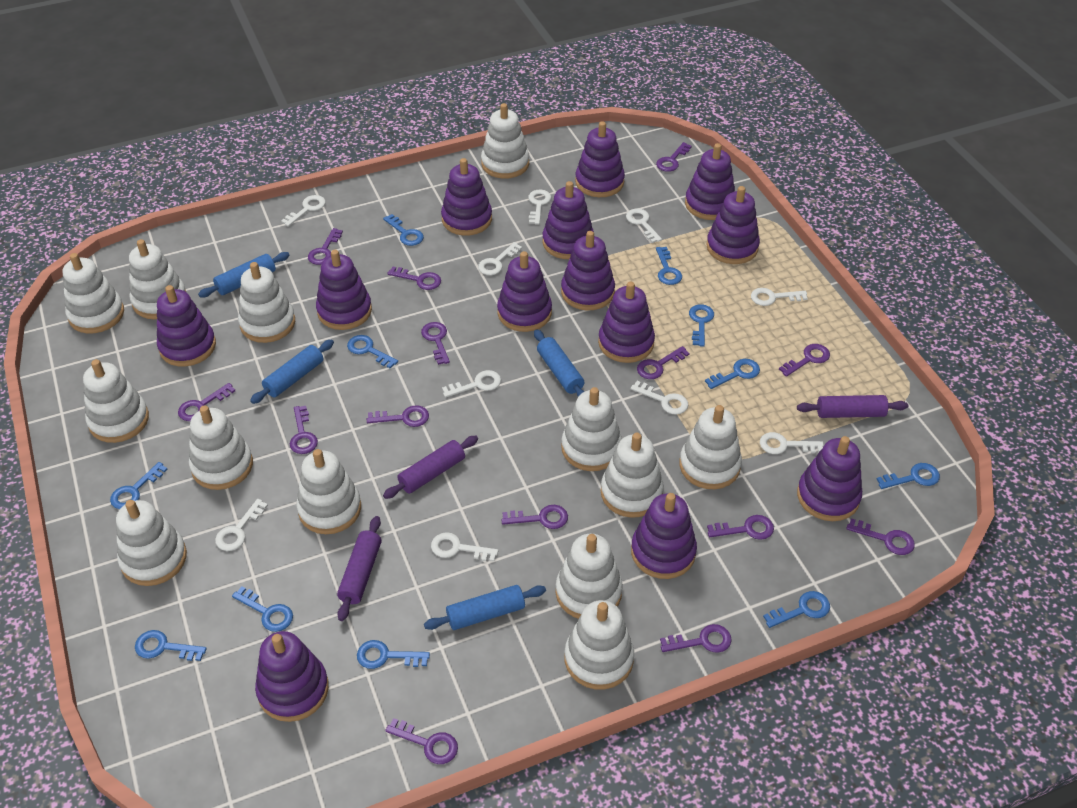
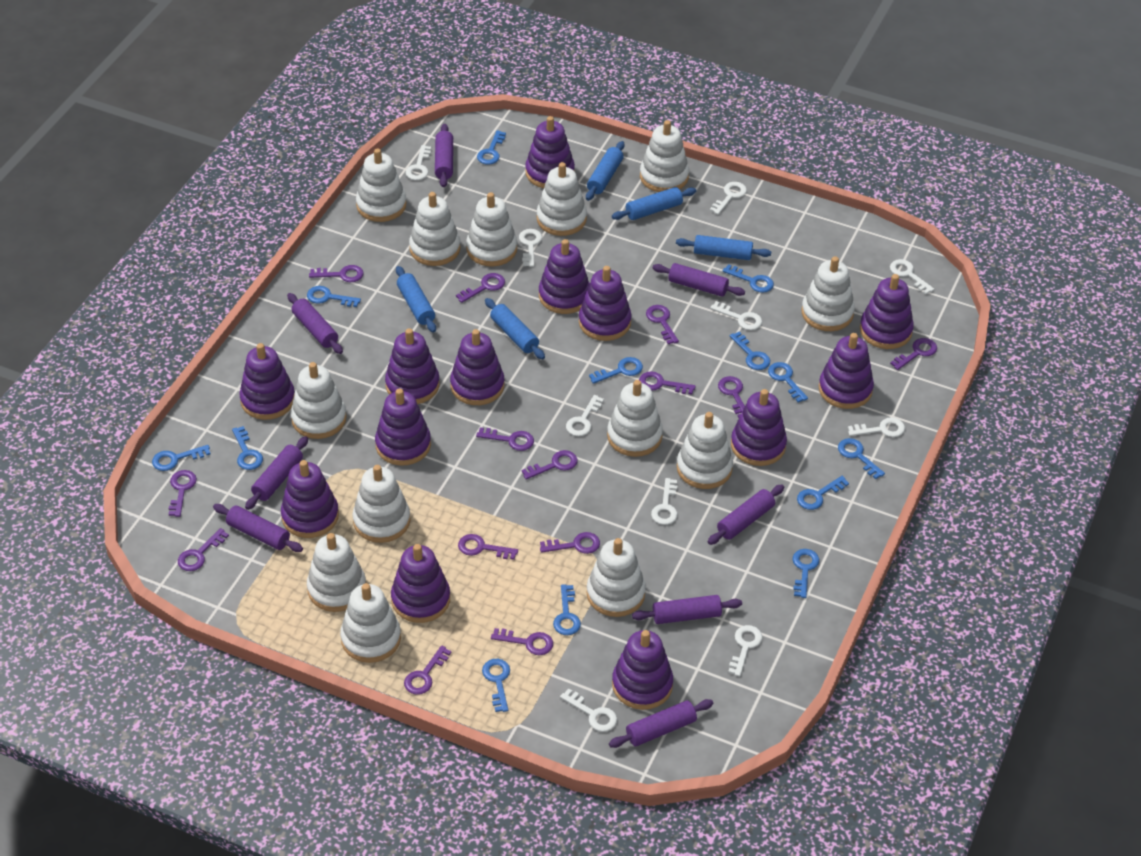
blue key: 11 -> 13
blue rolling pin: 4 -> 5
purple rolling pin: 3 -> 8

